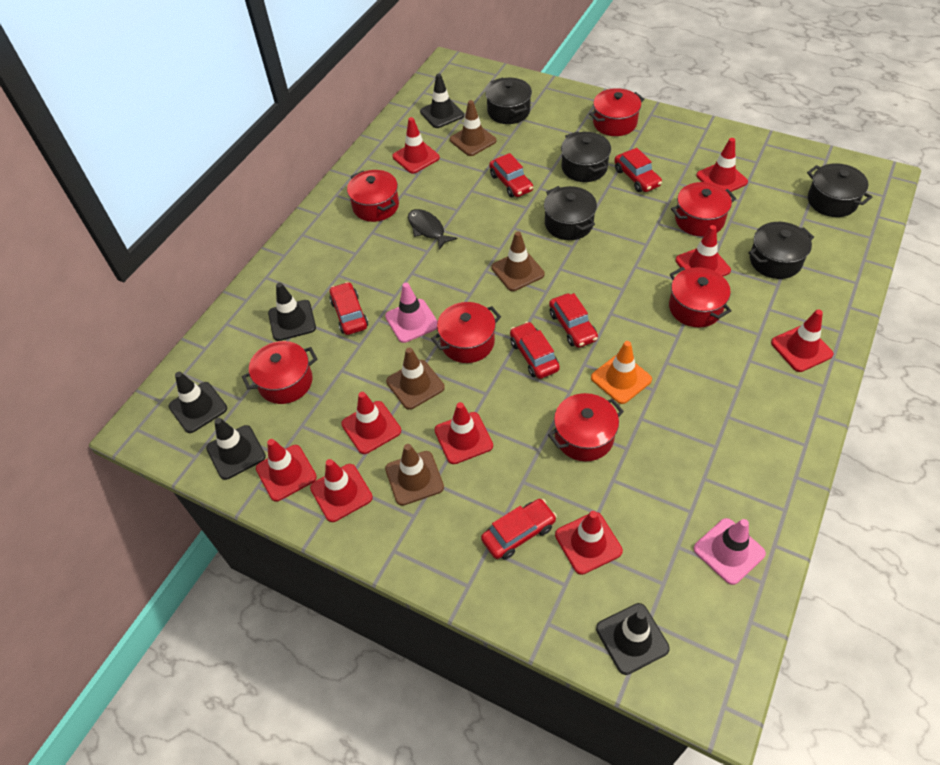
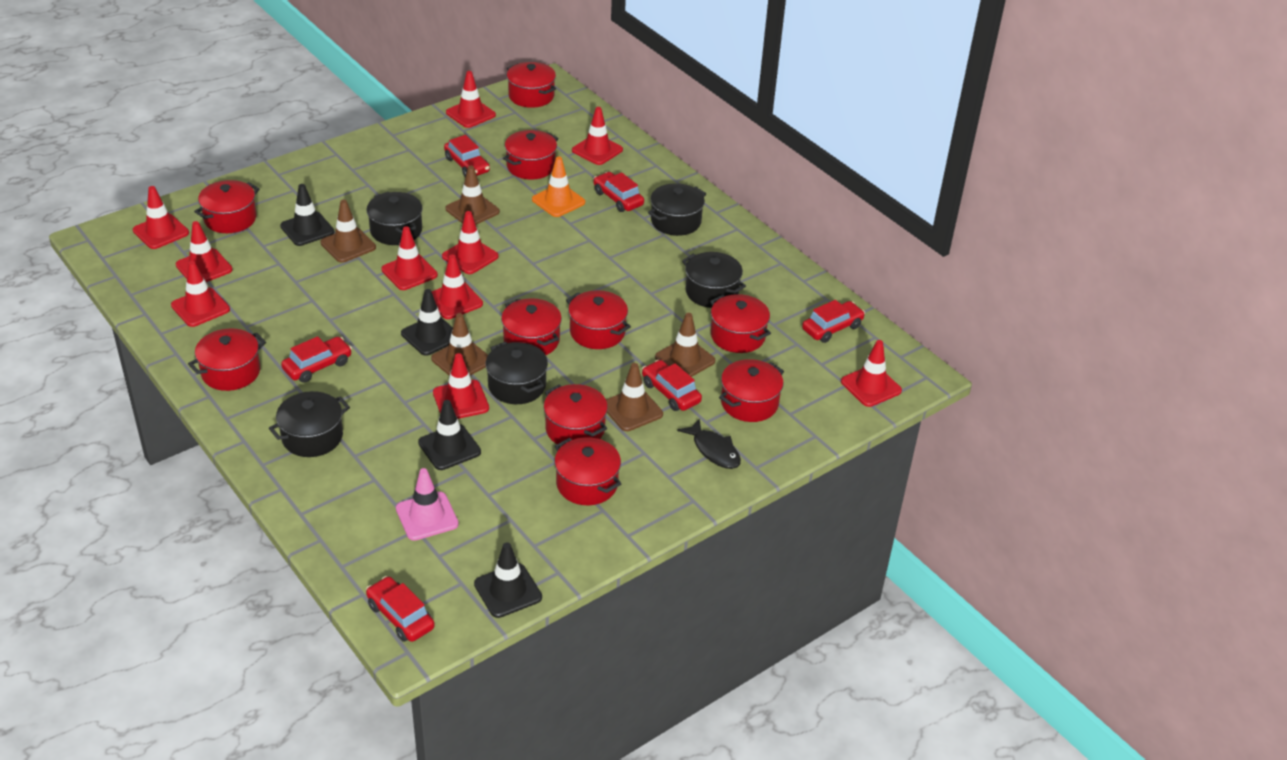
black traffic cone: 5 -> 4
brown traffic cone: 4 -> 5
pink traffic cone: 2 -> 1
red pot: 7 -> 10
red traffic cone: 9 -> 10

